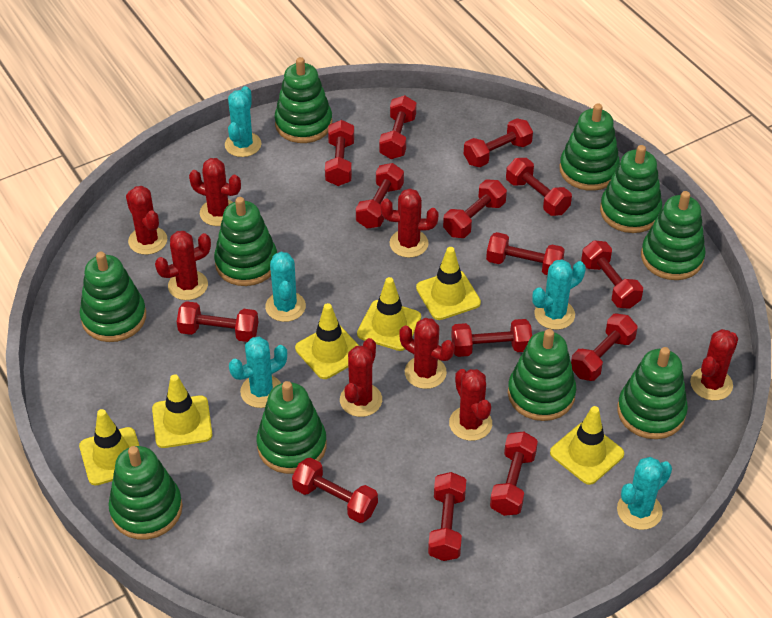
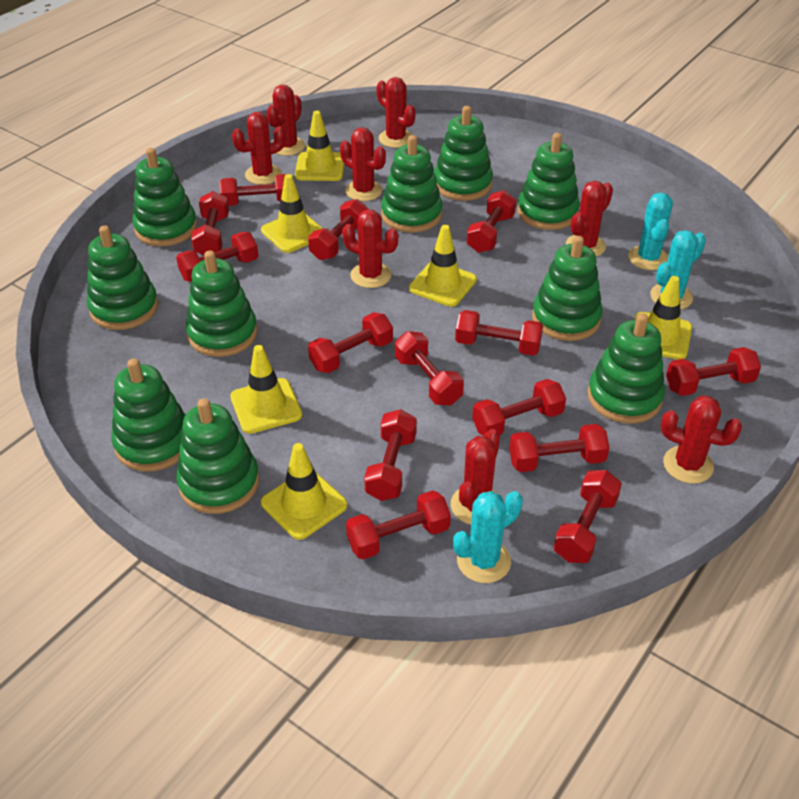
turquoise cactus: 5 -> 3

